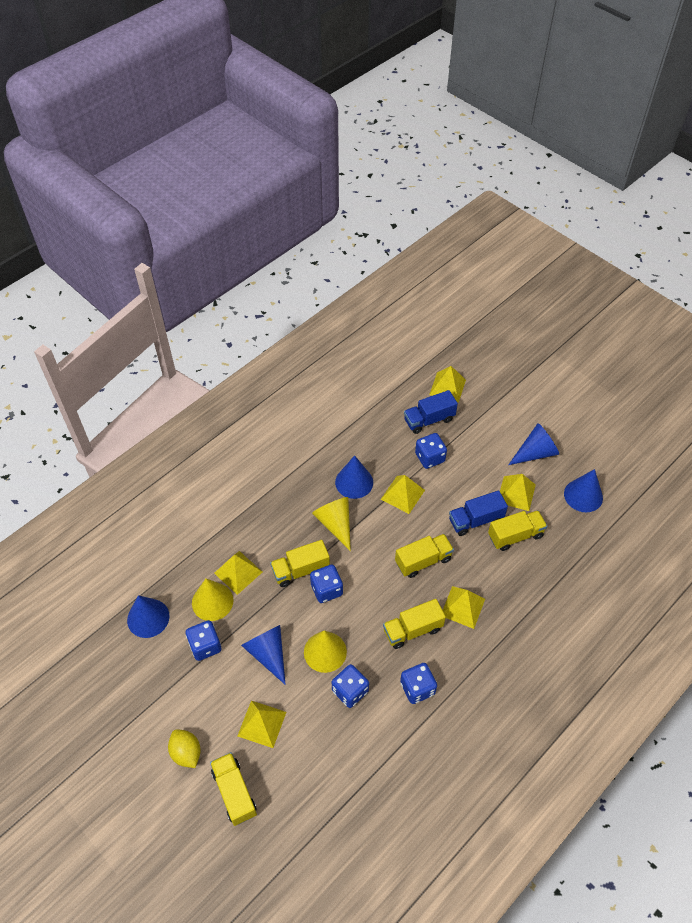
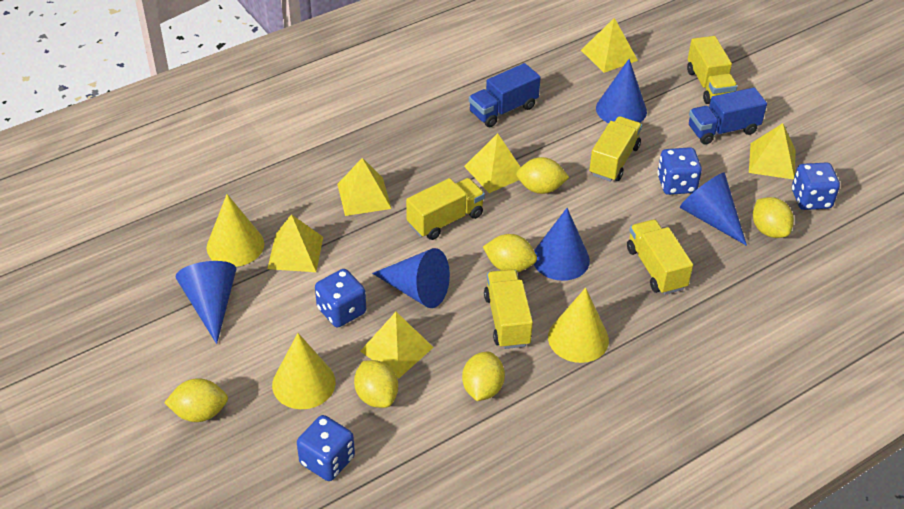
blue dice: 5 -> 4
yellow lemon: 1 -> 6

